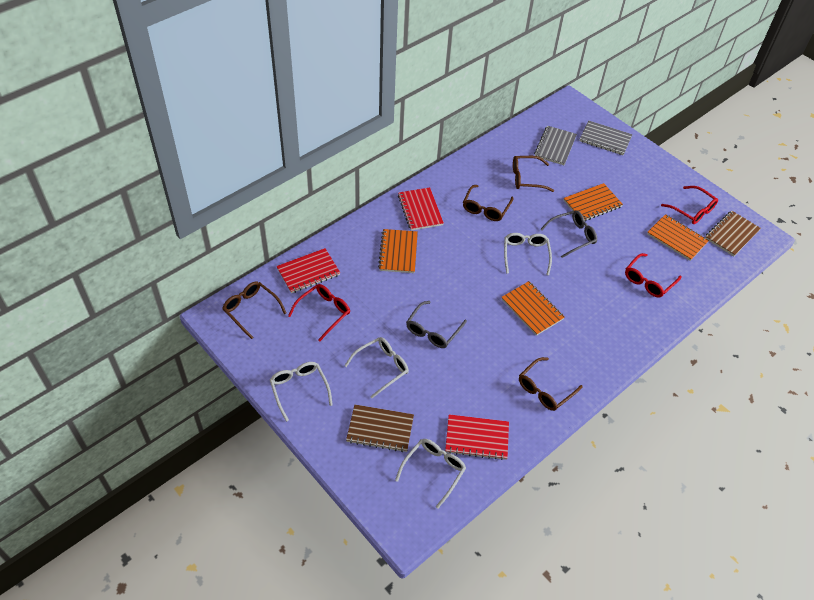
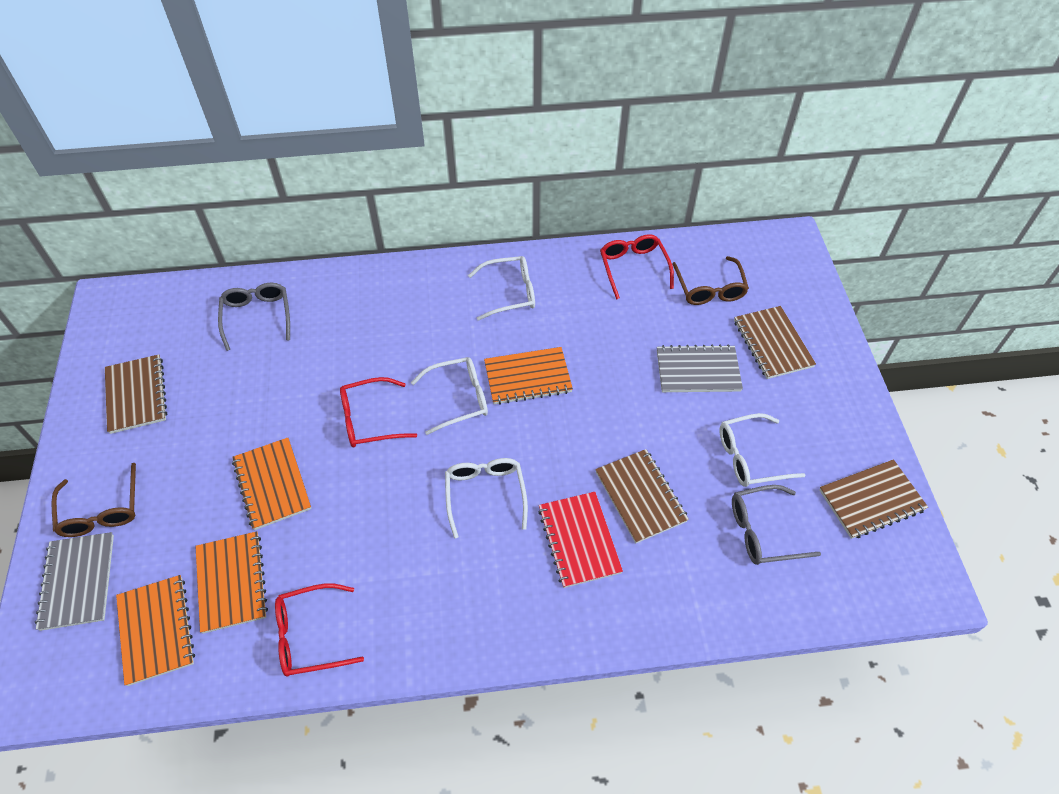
brown glasses: 4 -> 2
brown notebook: 2 -> 4
red notebook: 3 -> 1

